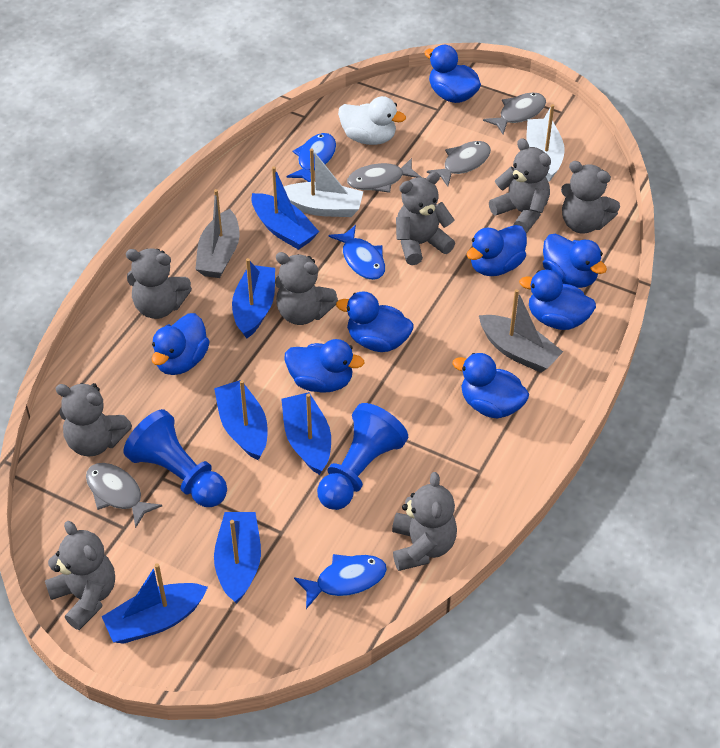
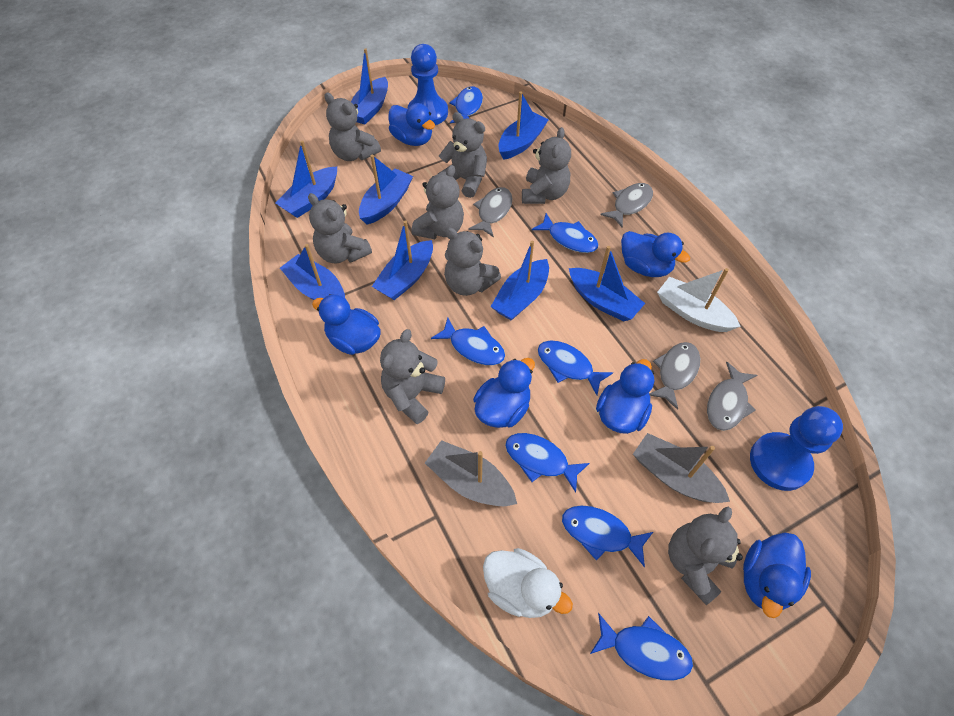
blue boat: 6 -> 8
blue duck: 8 -> 6
blue fish: 3 -> 7
white boat: 2 -> 1

